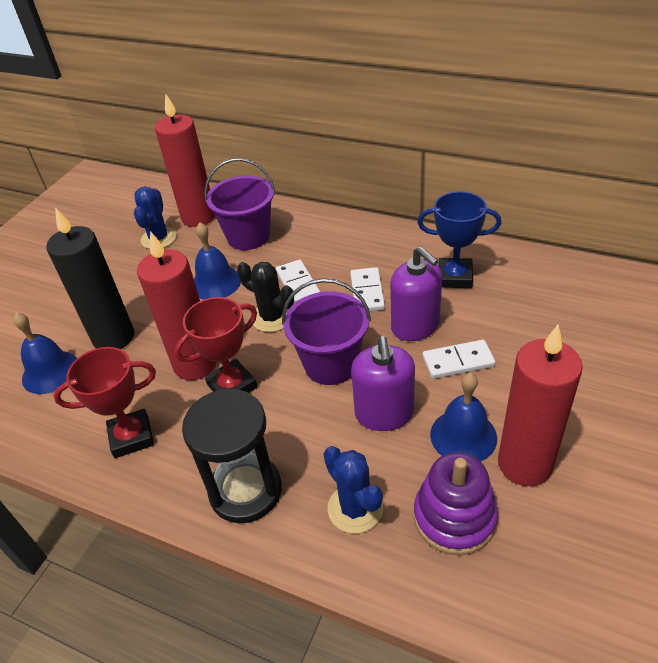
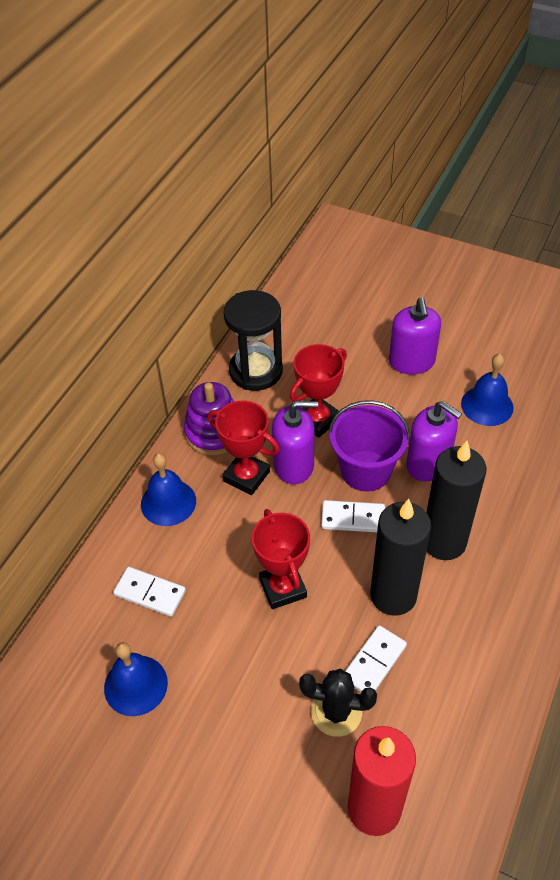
black candle: 1 -> 2
blue cactus: 2 -> 0
blue trophy: 1 -> 0
purple bucket: 2 -> 1
purple soap dispenser: 2 -> 3
red candle: 3 -> 1
red trophy: 2 -> 3

